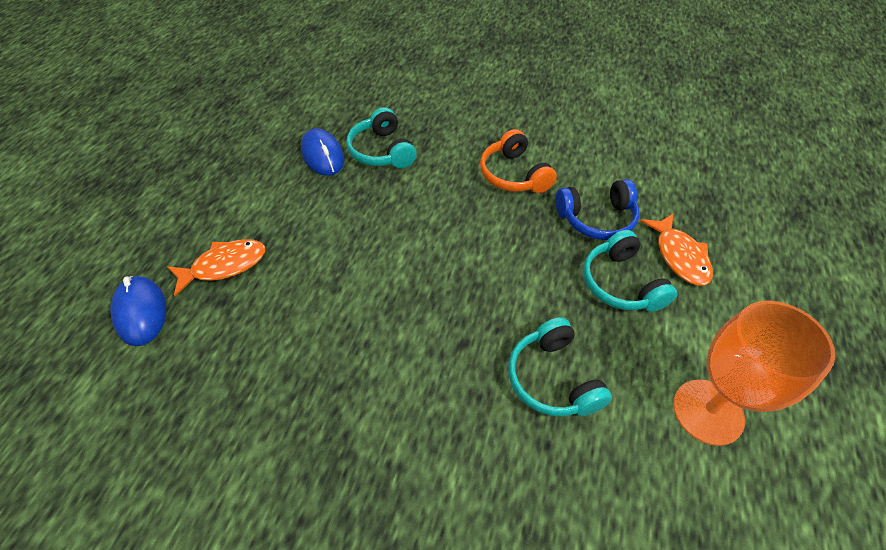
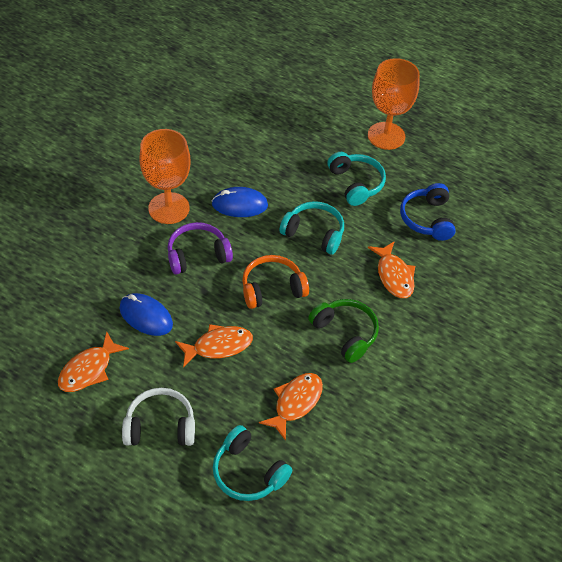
green headphones: 0 -> 1
orange fish: 2 -> 4
orange goblet: 1 -> 2
purple headphones: 0 -> 1
white headphones: 0 -> 1

